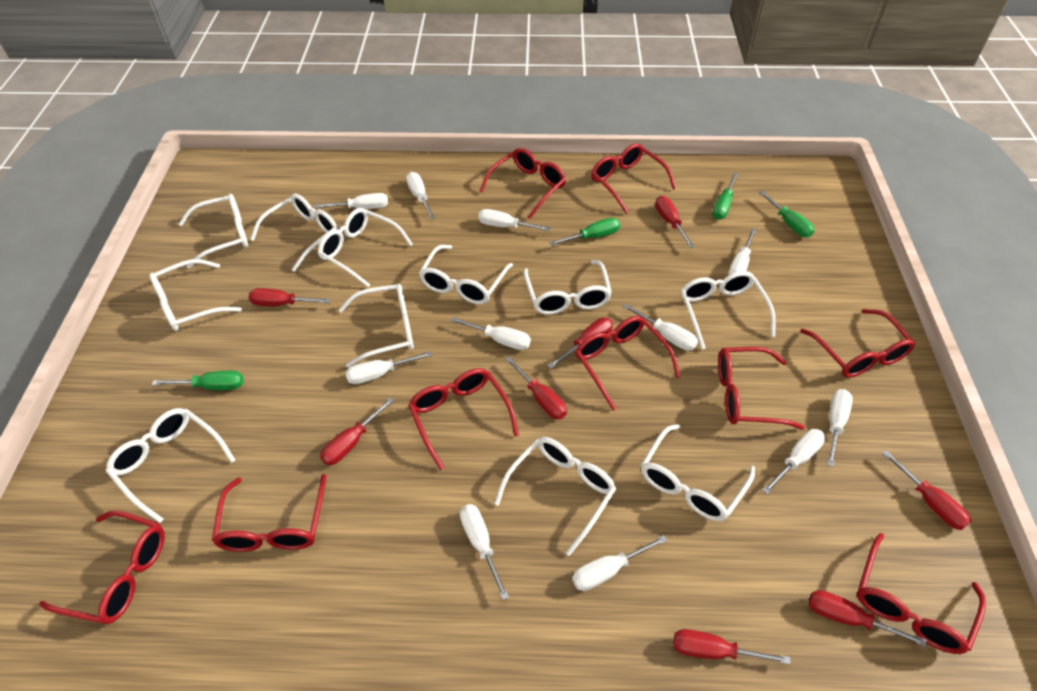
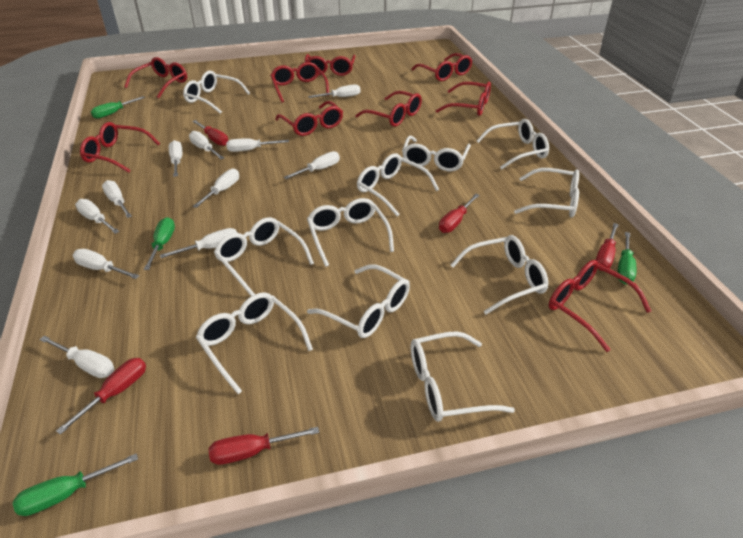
red screwdriver: 8 -> 5

